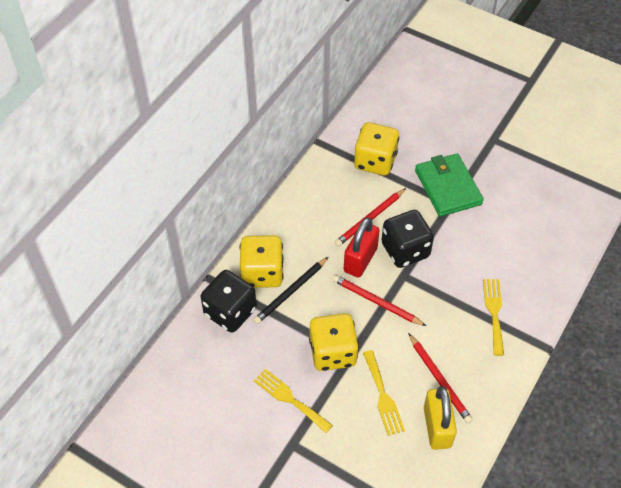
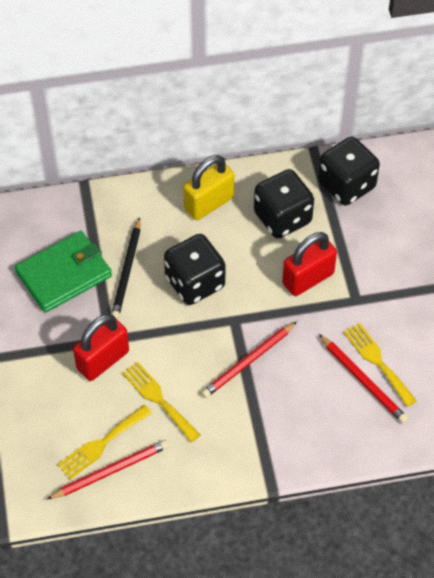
black dice: 2 -> 3
red padlock: 1 -> 2
yellow dice: 3 -> 0

